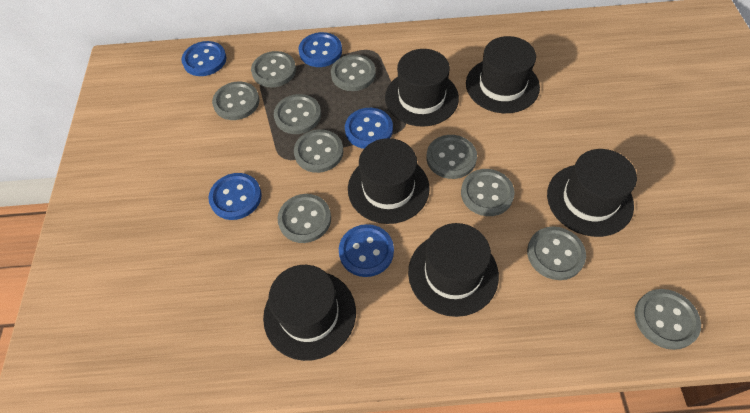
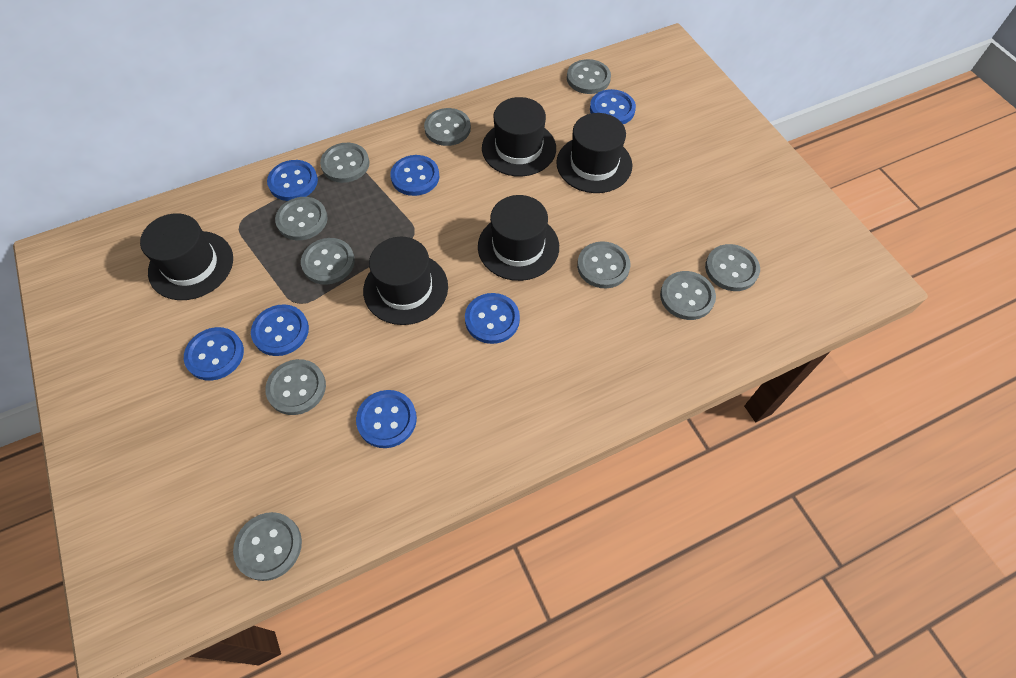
black hat: 6 -> 5
blue button: 5 -> 7

